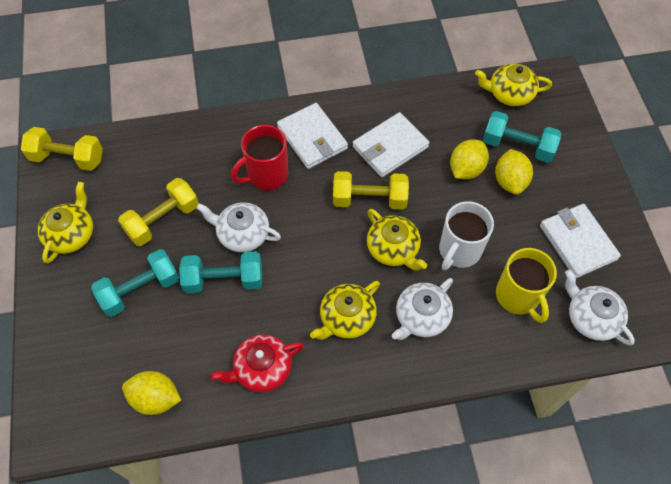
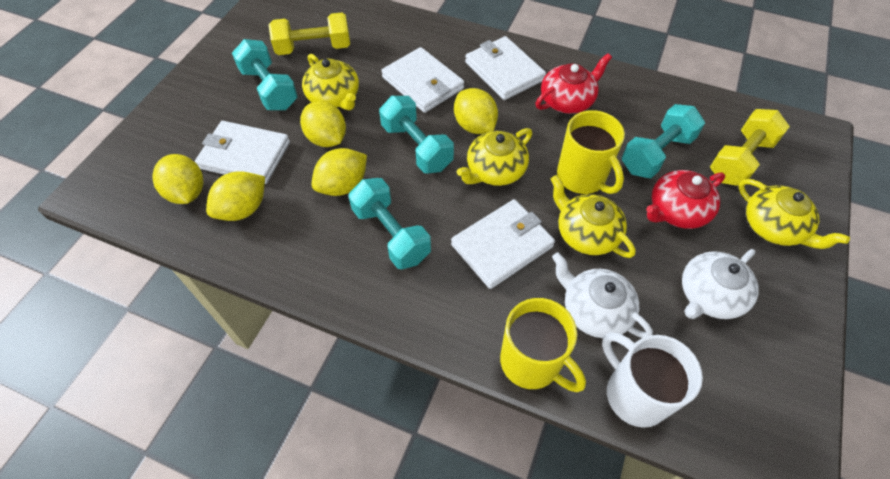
red mug: 1 -> 0
red teapot: 1 -> 2
turquoise dumbbell: 3 -> 4
white teapot: 3 -> 2
white wallet: 3 -> 4
yellow dumbbell: 3 -> 2
yellow lemon: 3 -> 5
yellow mug: 1 -> 2

